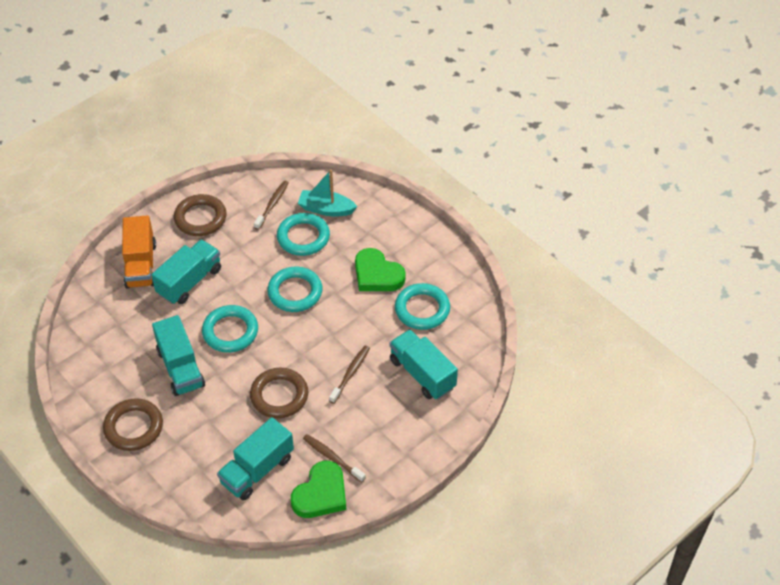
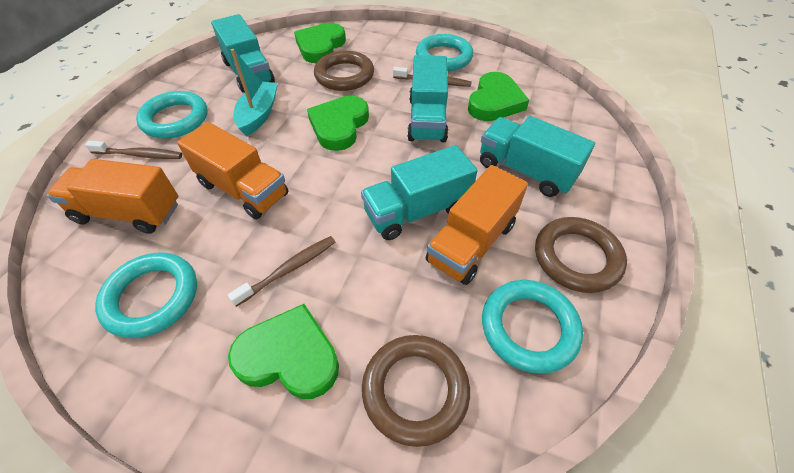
green heart: 2 -> 4
orange truck: 1 -> 3

